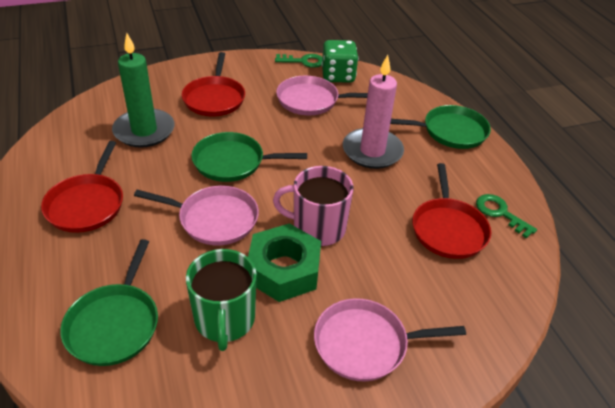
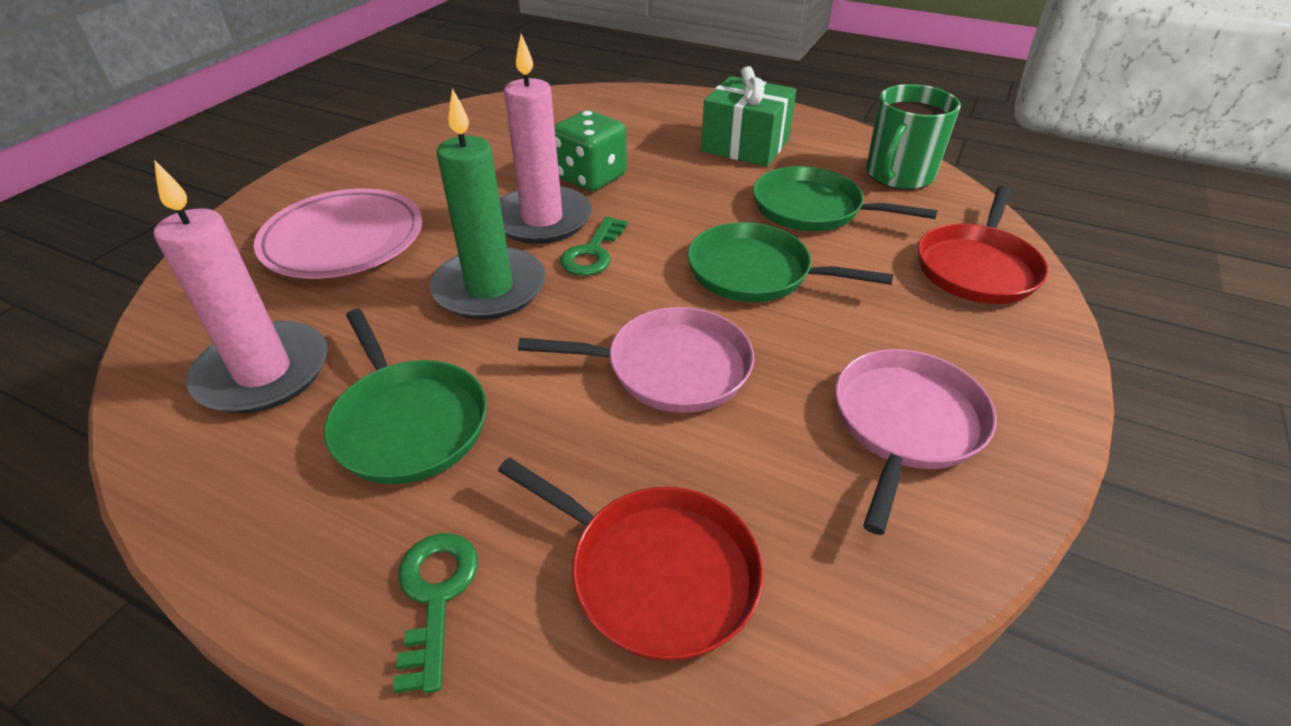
green gift: 0 -> 1
green nut: 1 -> 0
pink candle: 1 -> 2
pink mug: 1 -> 0
pink pan: 3 -> 2
pink plate: 0 -> 1
red pan: 3 -> 2

